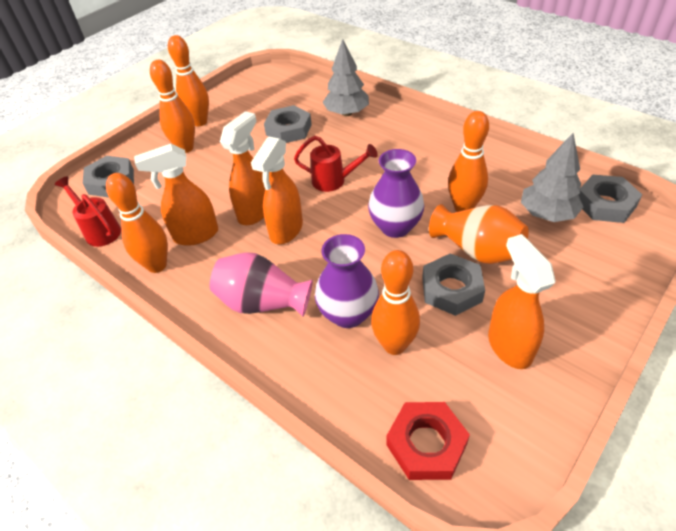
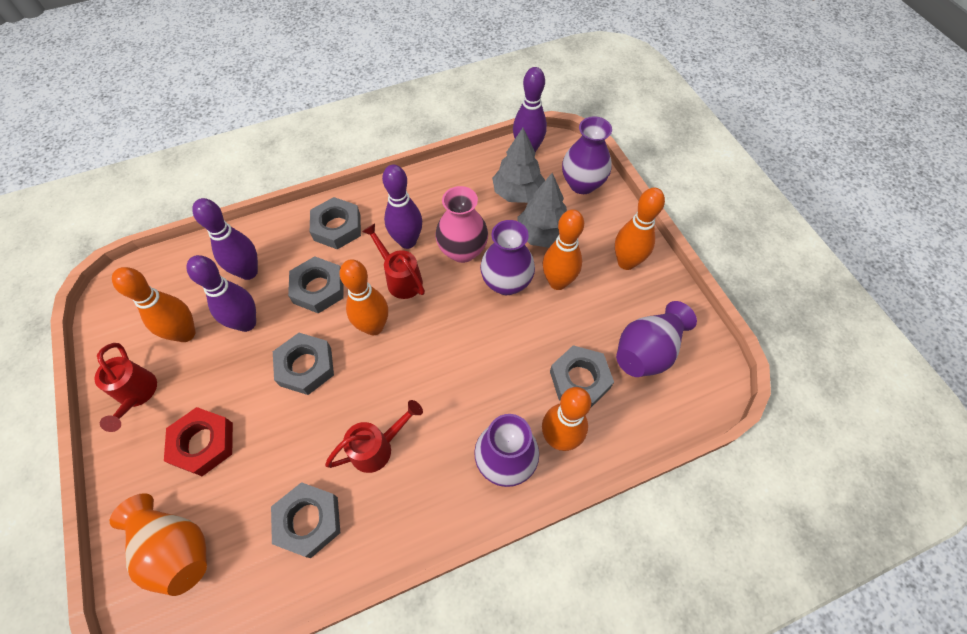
grey nut: 4 -> 5
orange spray bottle: 4 -> 0
purple bowling pin: 0 -> 4
purple vase: 2 -> 4
red watering can: 2 -> 3

